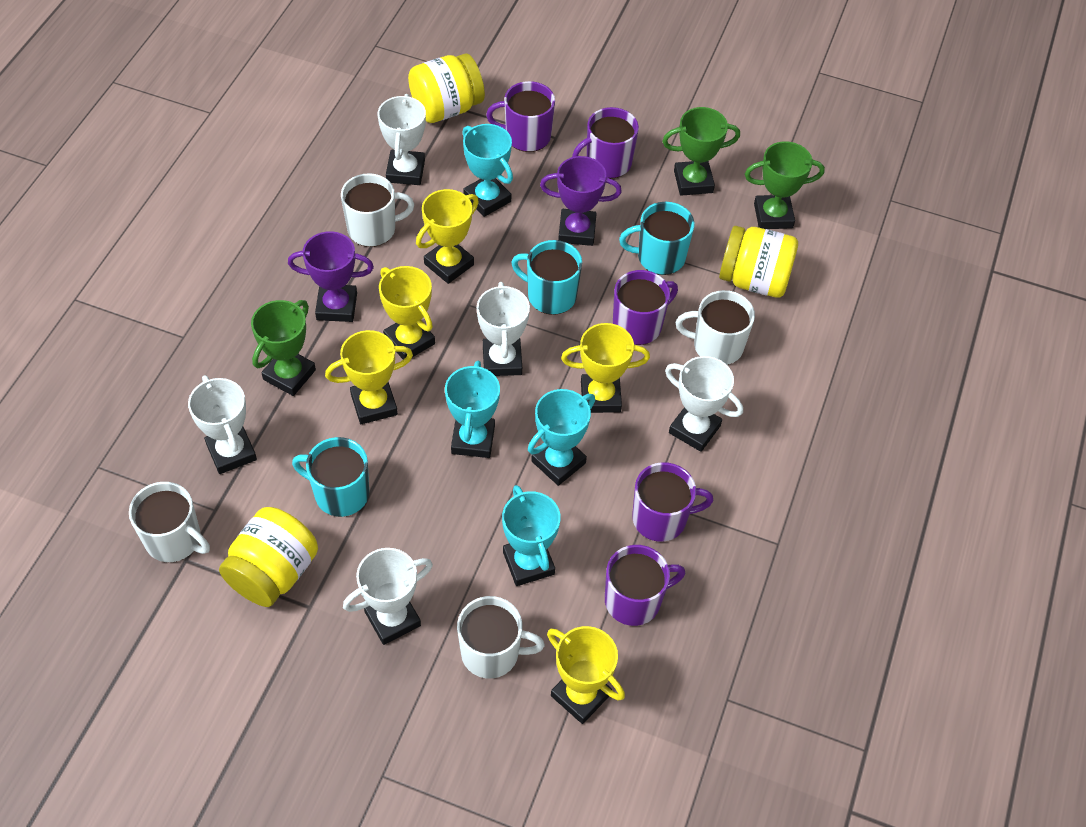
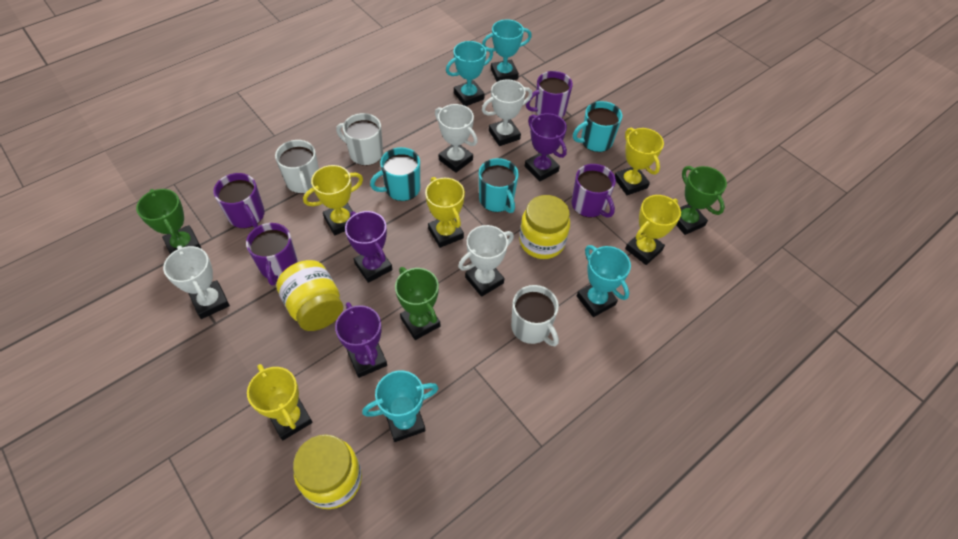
purple mug: 5 -> 4
purple trophy: 2 -> 3
white mug: 4 -> 3
white trophy: 5 -> 4

